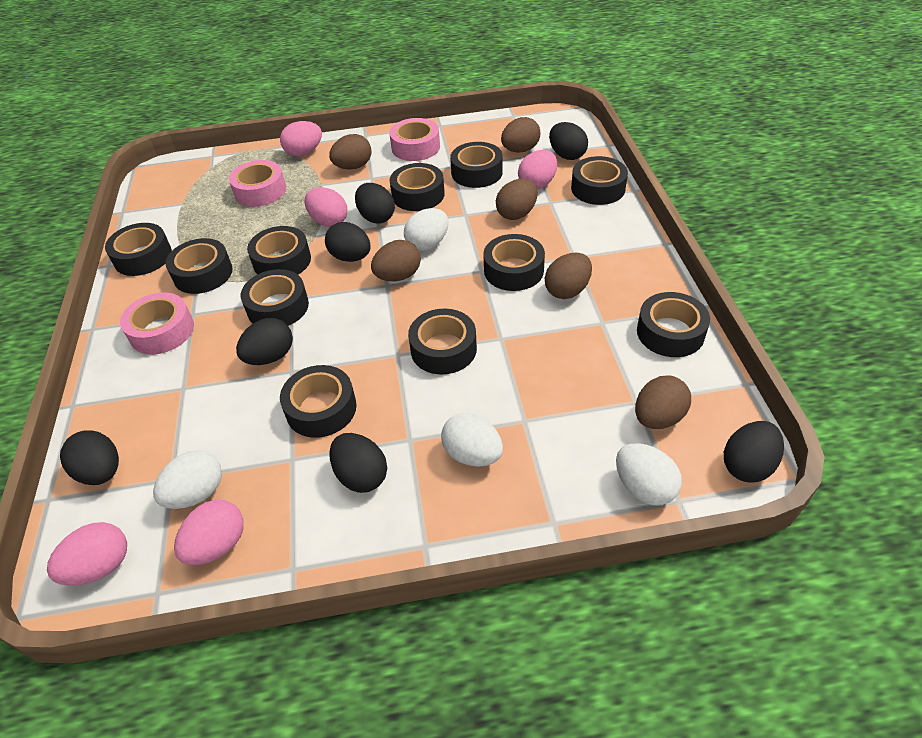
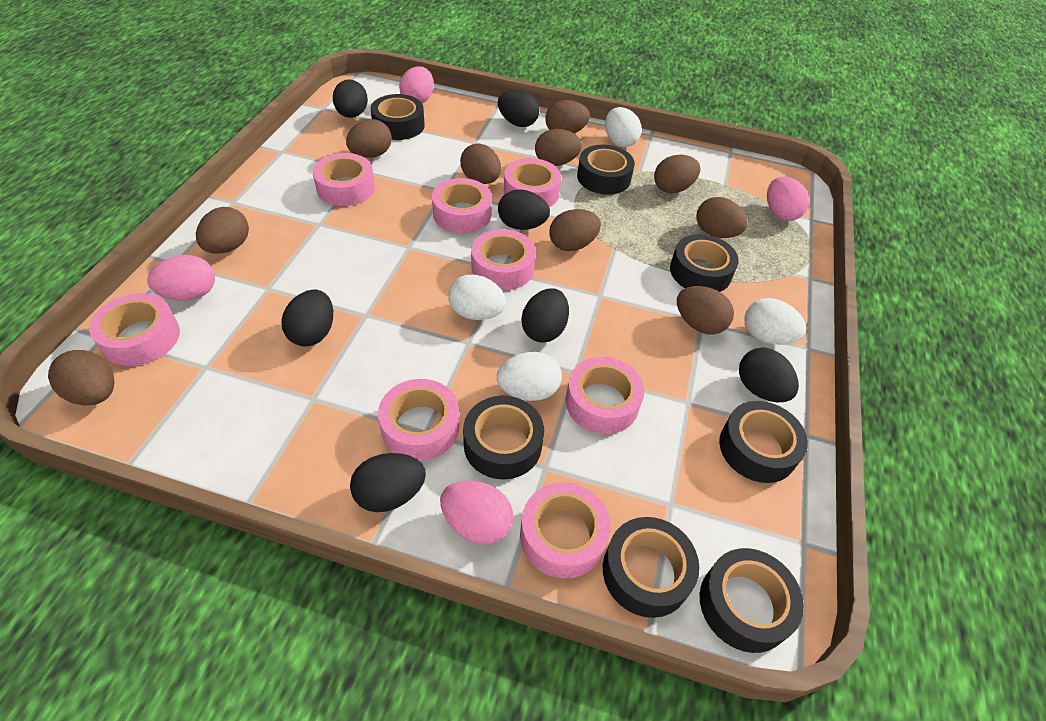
black tape: 11 -> 7
brown egg: 6 -> 10
pink egg: 5 -> 4
pink tape: 3 -> 8

